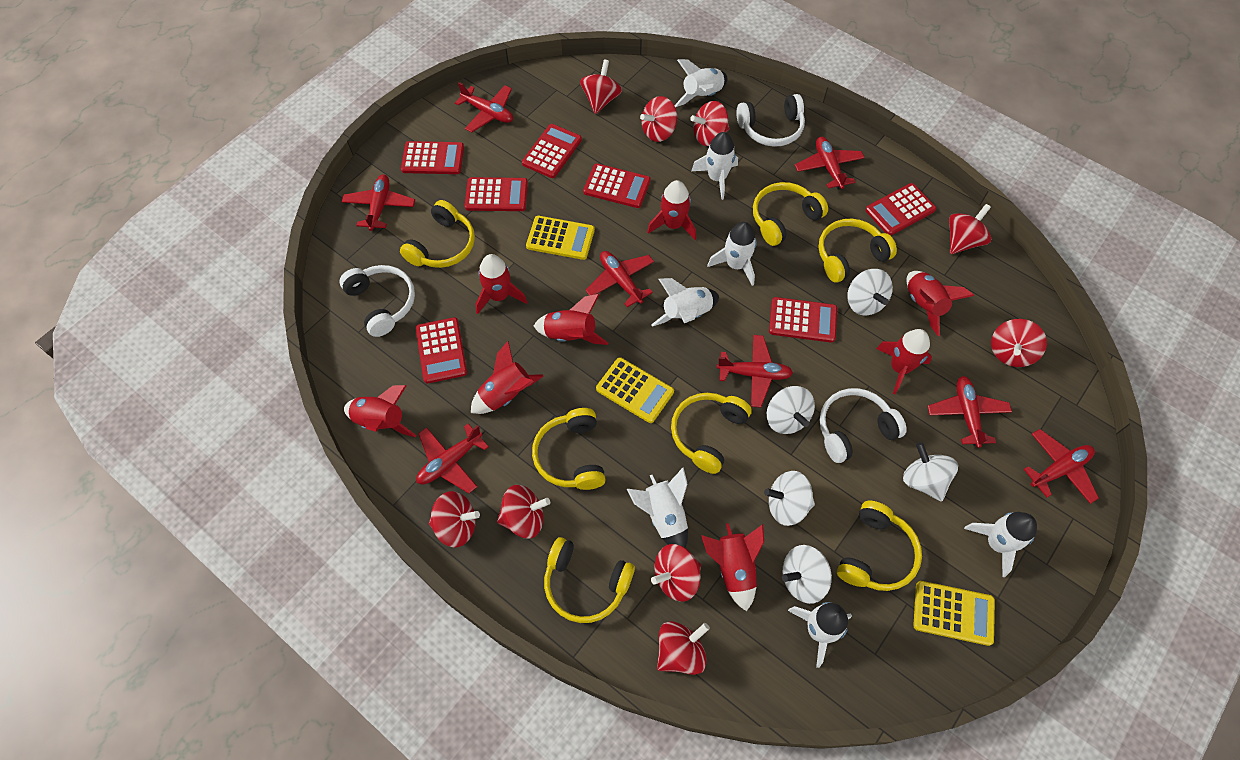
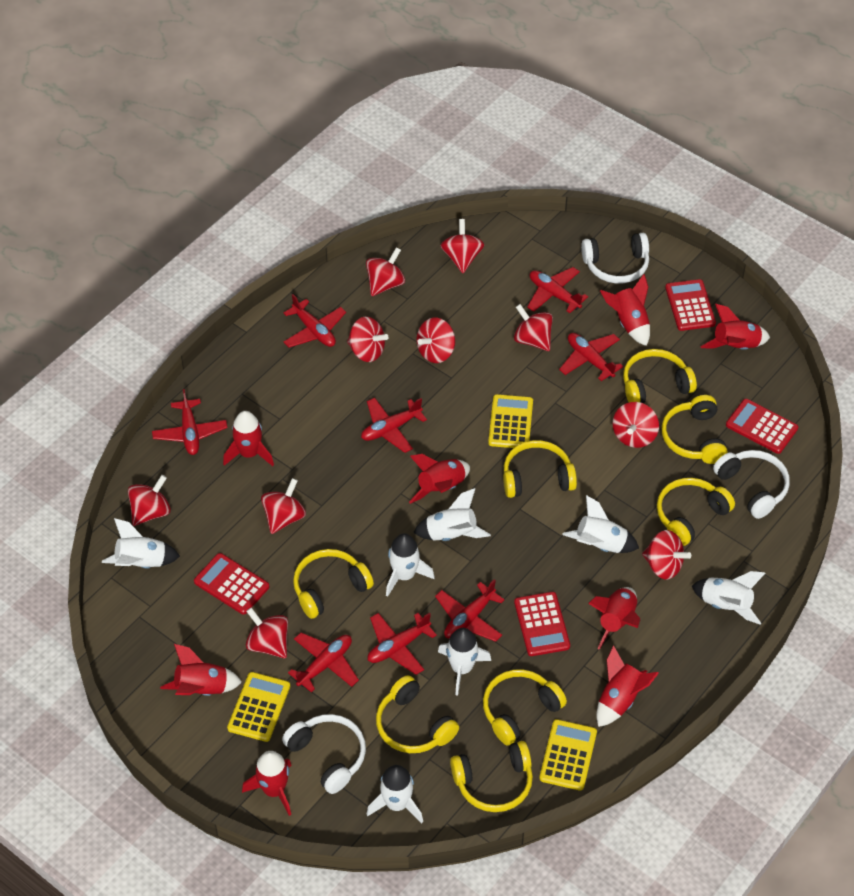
red calculator: 7 -> 4
red spinning top: 9 -> 10
white spinning top: 5 -> 0
yellow headphones: 7 -> 8

